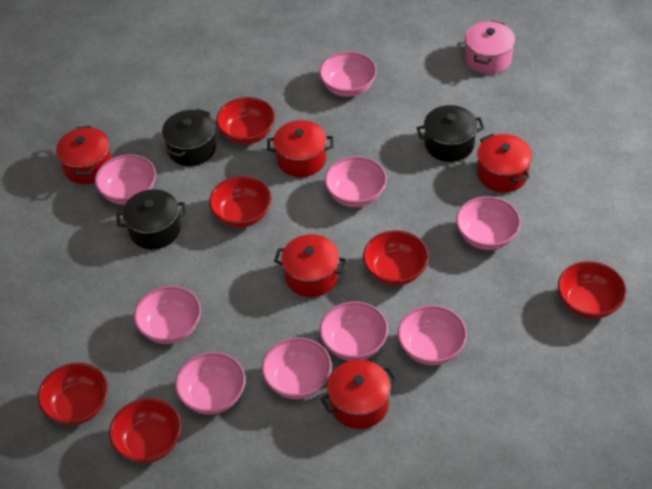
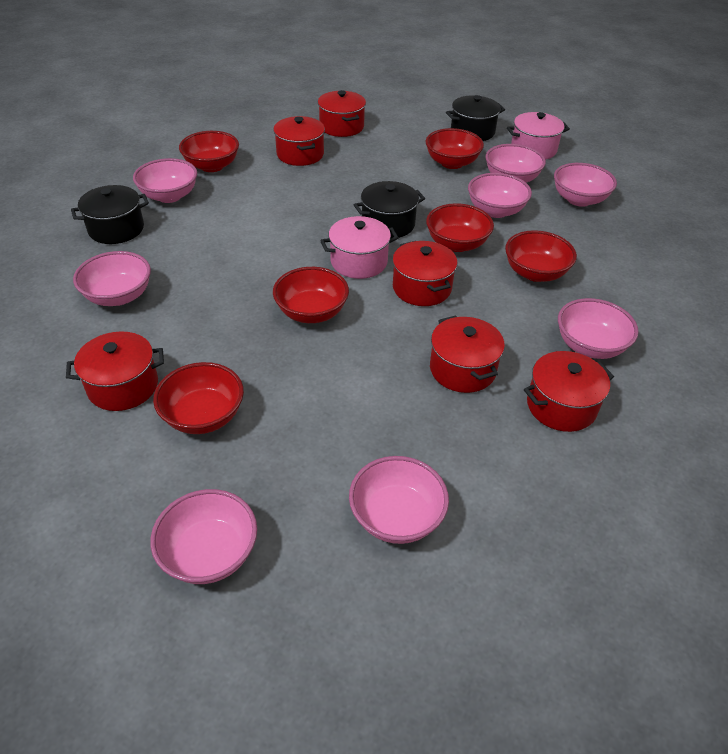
pink bowl: 9 -> 8
pink pot: 1 -> 2
red pot: 5 -> 6

